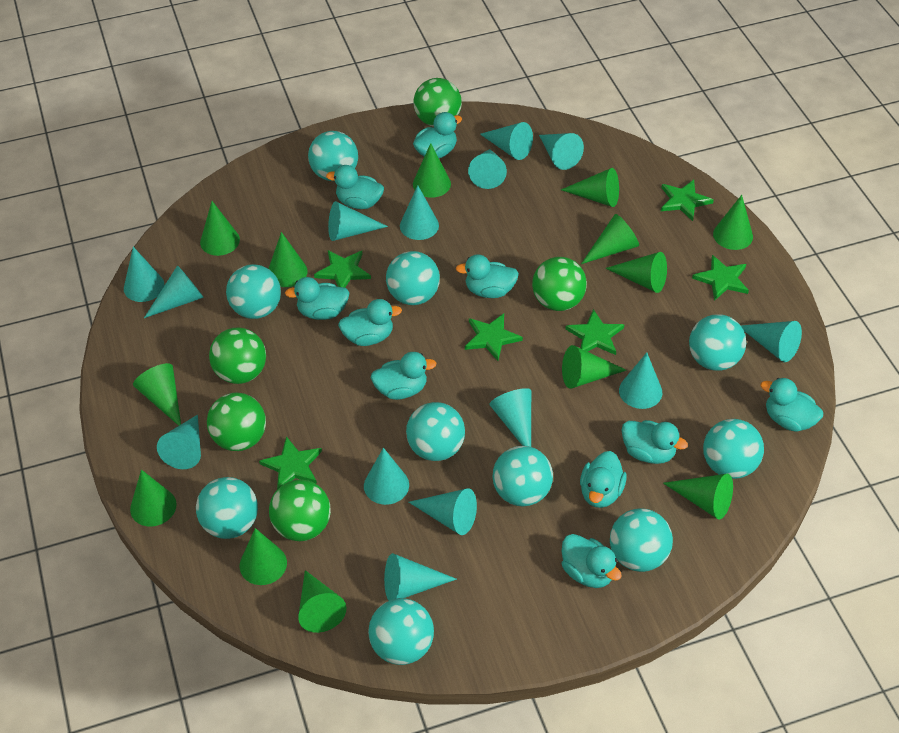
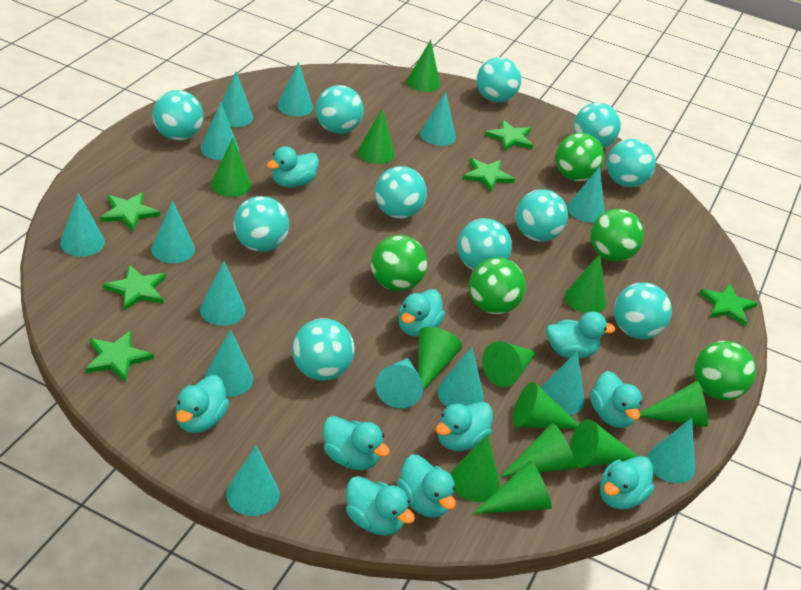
green cone: 13 -> 12
turquoise ball: 10 -> 11

